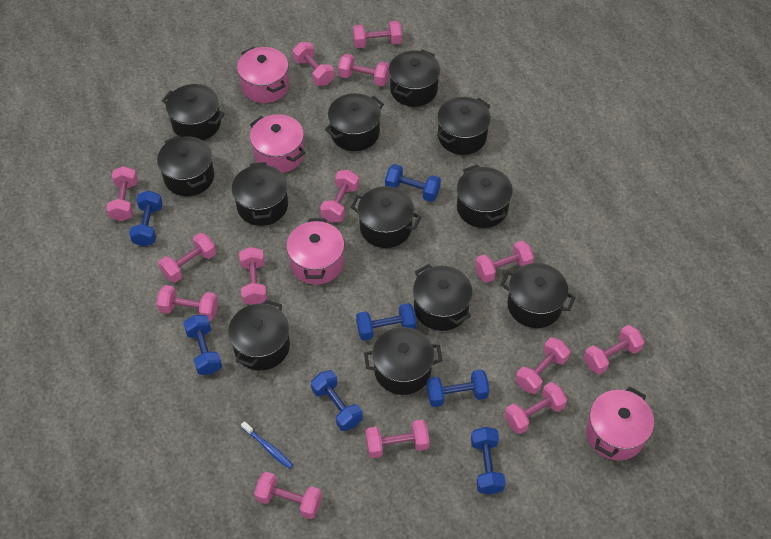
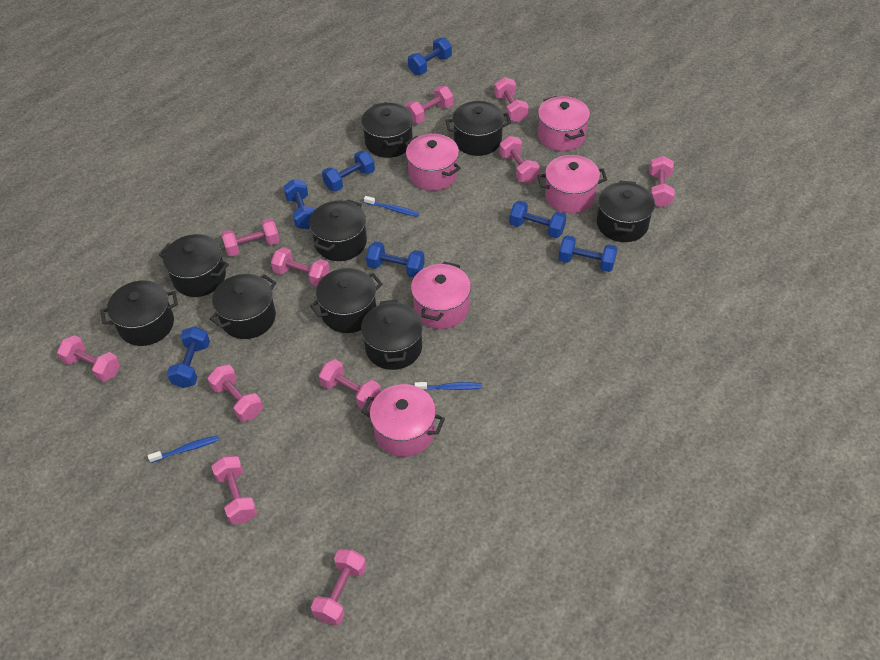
black pot: 12 -> 9
blue toothbrush: 1 -> 3
pink dumbbell: 14 -> 11
pink pot: 4 -> 5

